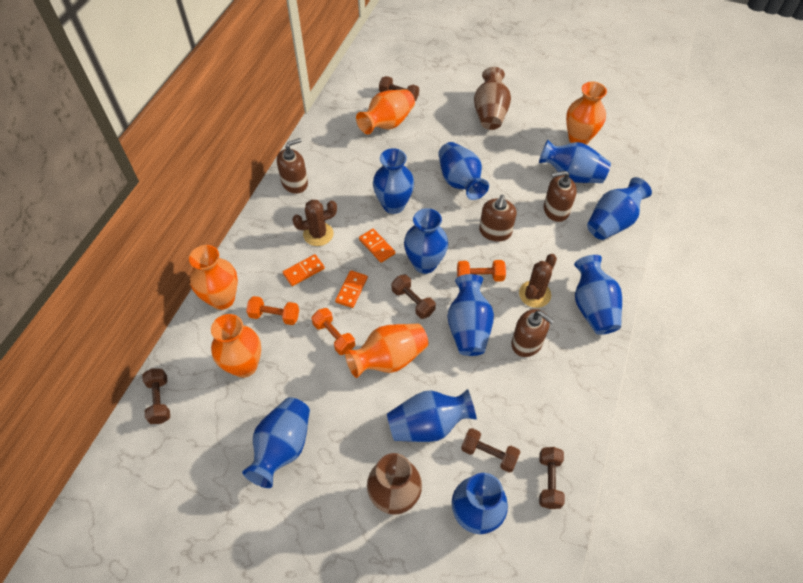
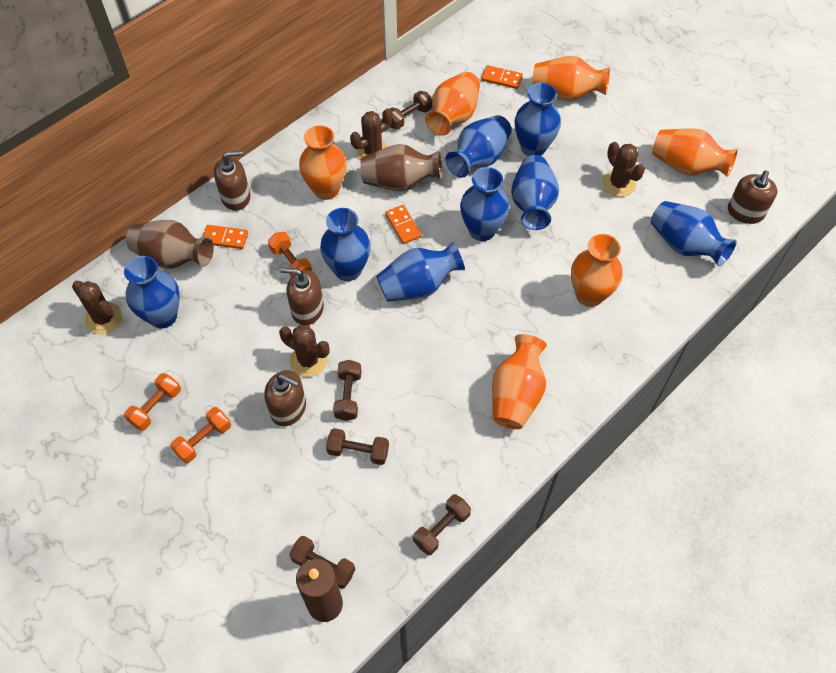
blue vase: 10 -> 8
brown cactus: 2 -> 4
brown candle: 0 -> 1
orange vase: 5 -> 6

